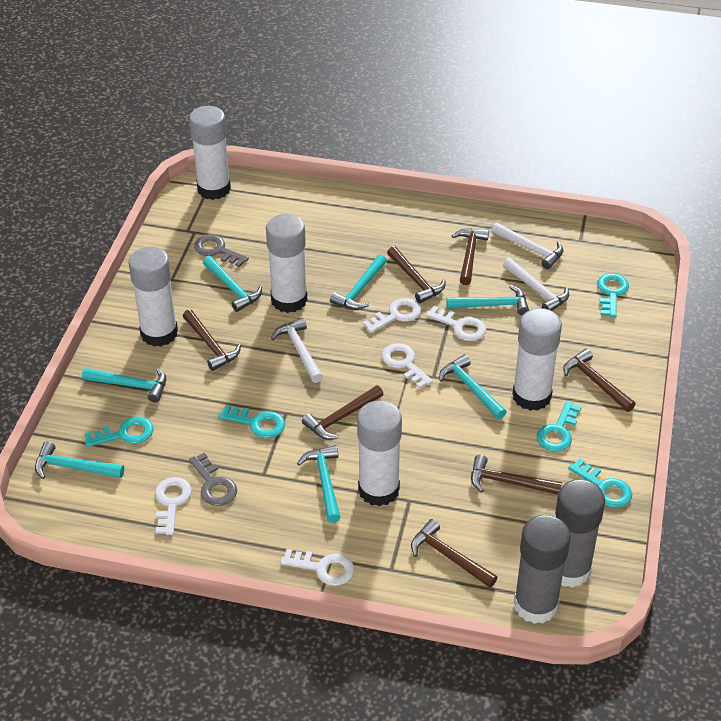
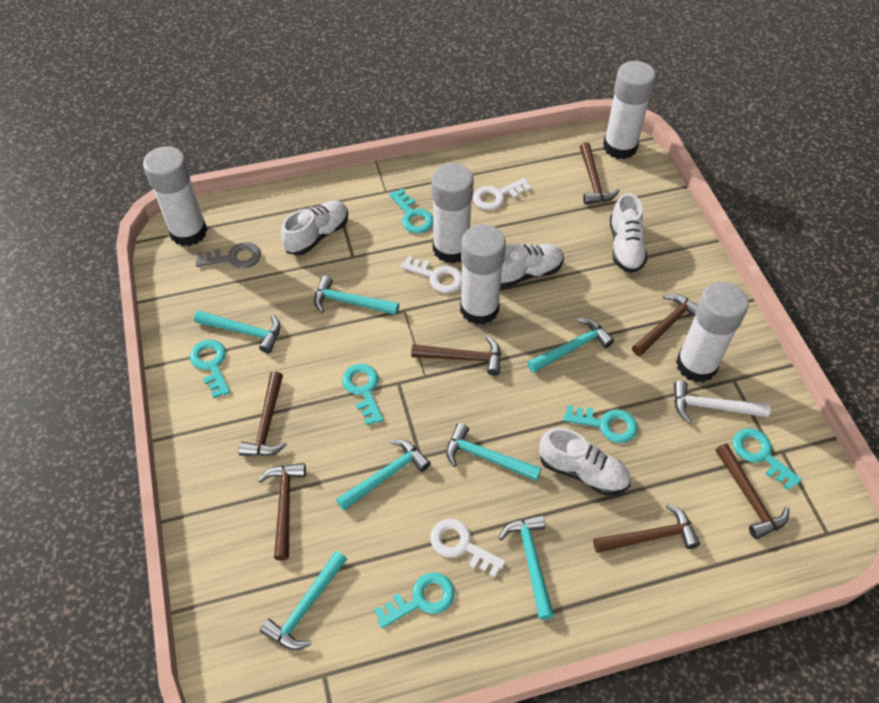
grey glue stick: 2 -> 0
grey key: 2 -> 1
turquoise key: 5 -> 6
white hammer: 3 -> 1
white key: 5 -> 3
white shoe: 0 -> 4

